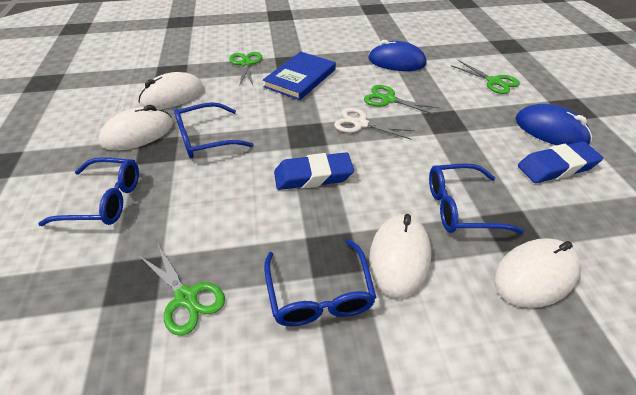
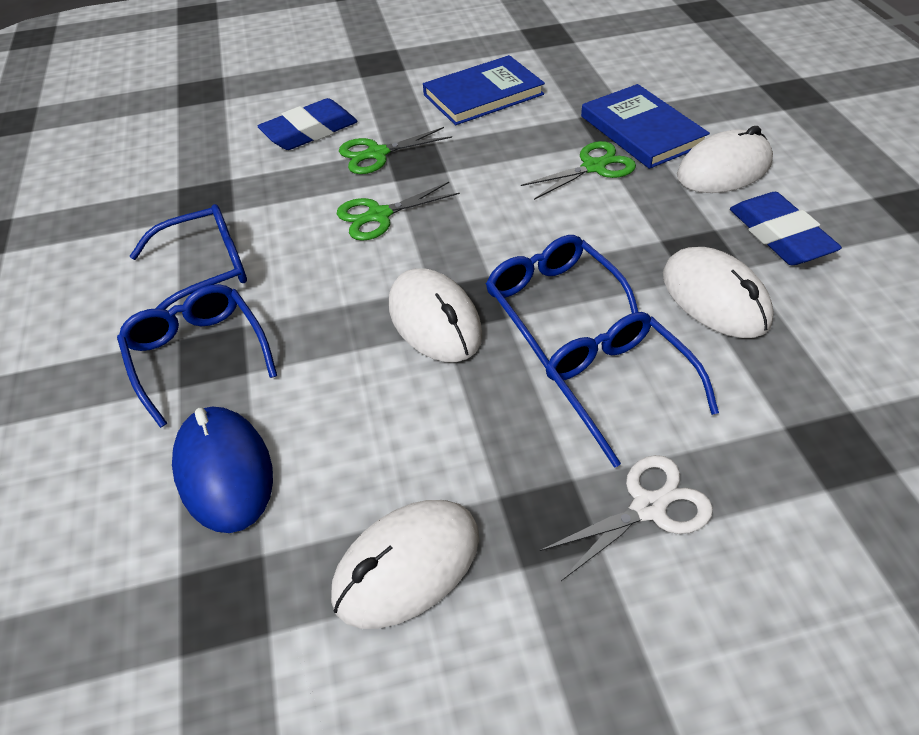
blue book: 1 -> 2
blue mouse: 2 -> 1
green scissors: 4 -> 3

